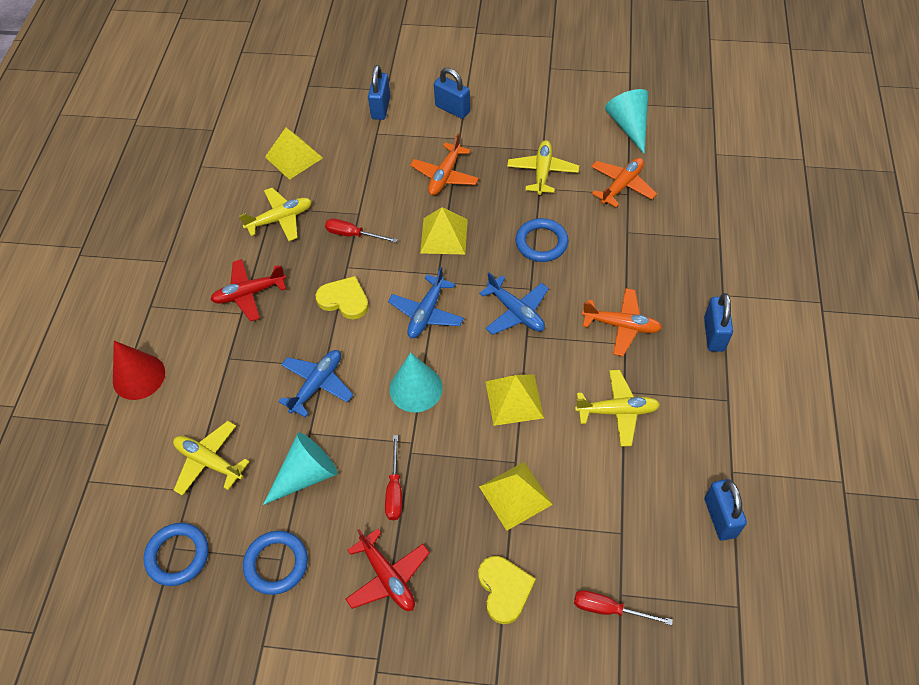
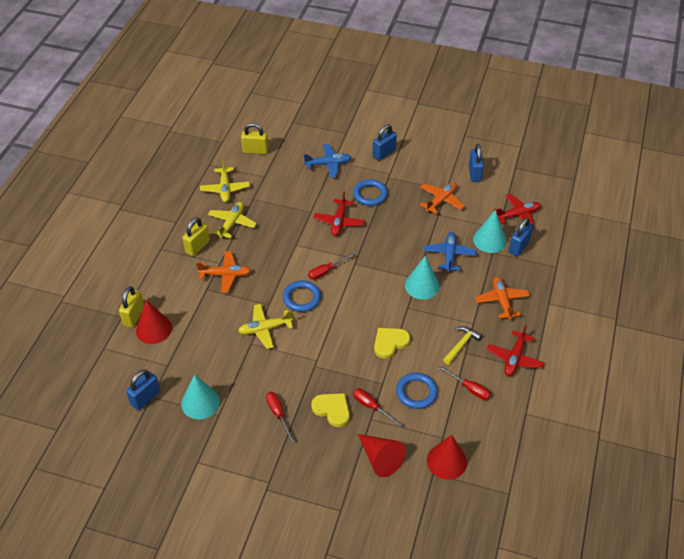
blue plane: 3 -> 2
red cone: 1 -> 3
red plane: 2 -> 3
red screwdriver: 3 -> 4
yellow hammer: 0 -> 1
yellow padlock: 0 -> 3
yellow plane: 4 -> 3
yellow pyramid: 4 -> 0

